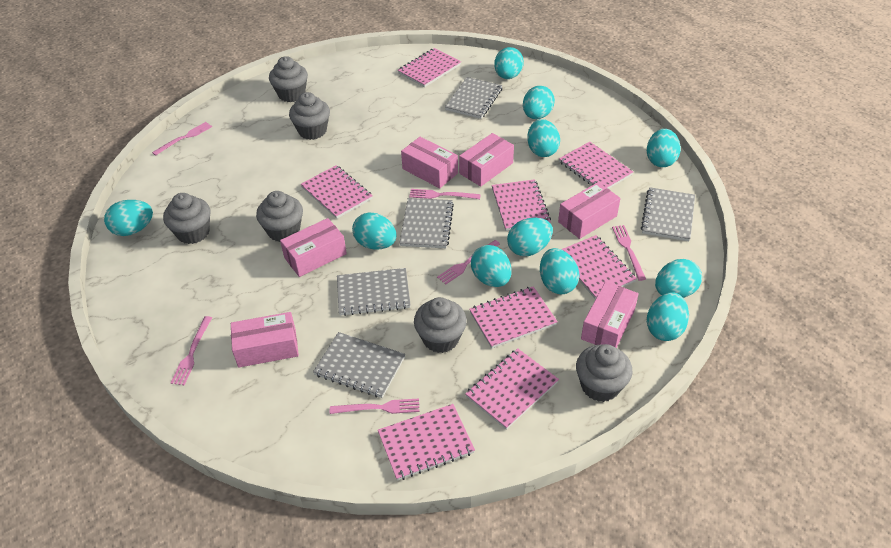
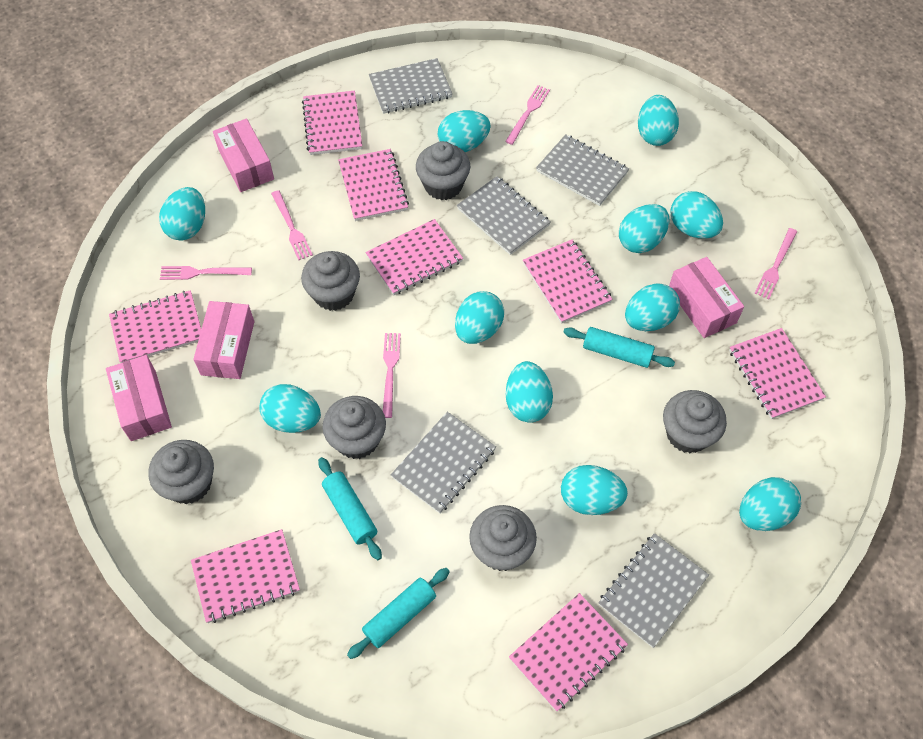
pink box: 6 -> 4
pink fork: 6 -> 5
turquoise rolling pin: 0 -> 3

